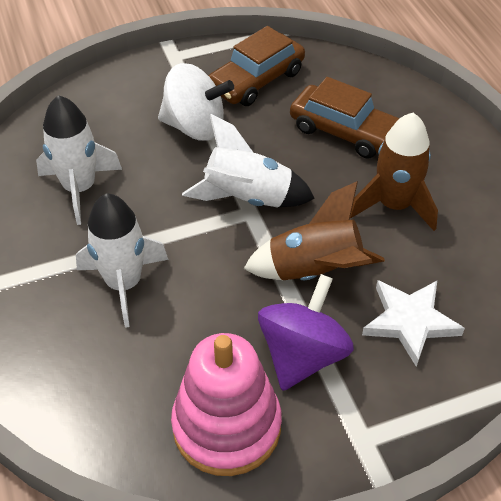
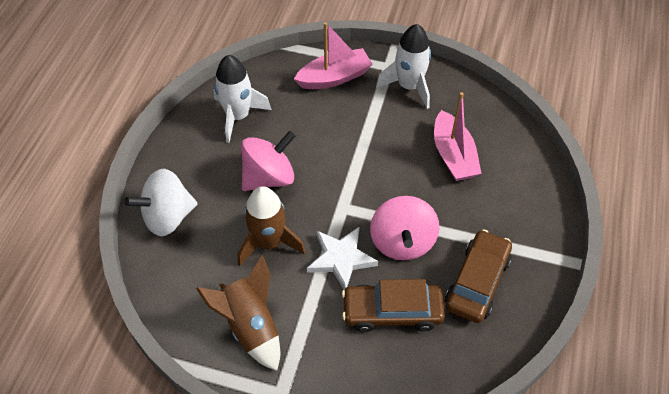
pink boat: 0 -> 2
pink spinning top: 0 -> 2
pink stacking toy: 1 -> 0
purple spinning top: 1 -> 0
white rocket: 3 -> 2

